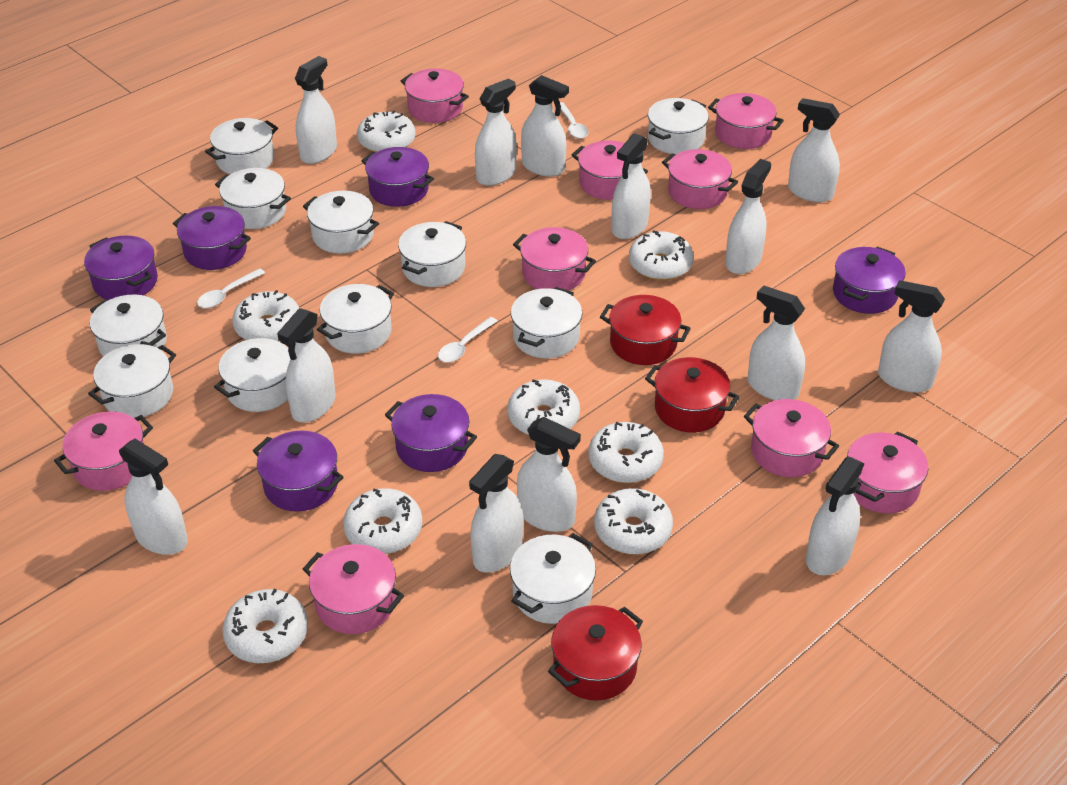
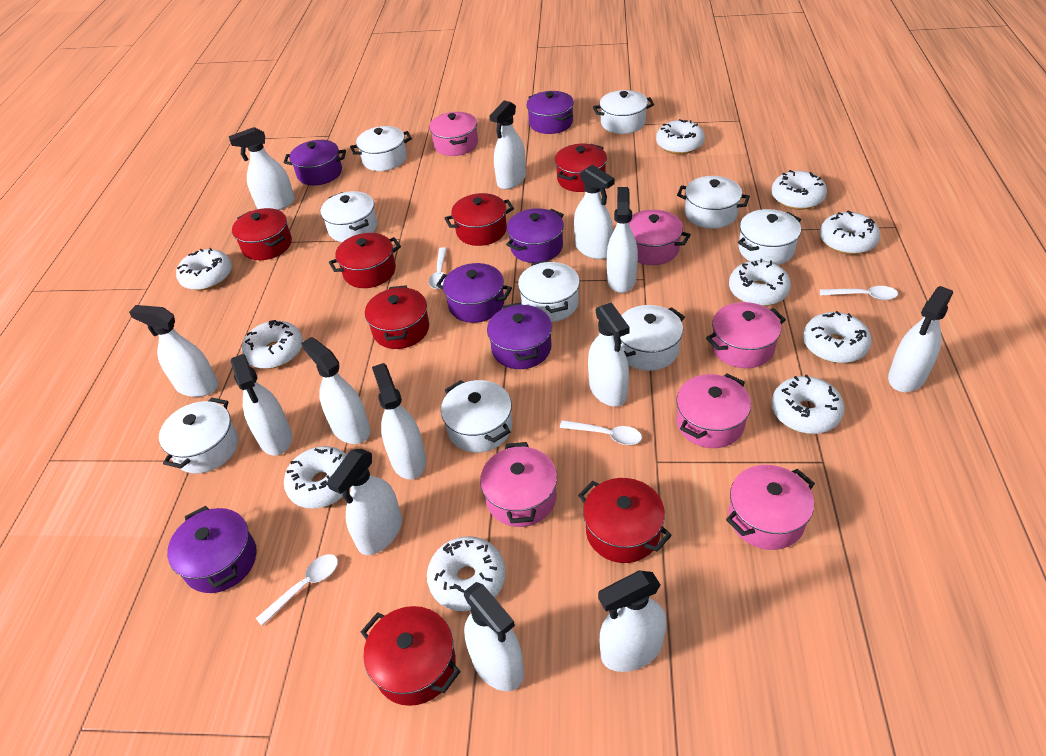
pink pot: 9 -> 6
red pot: 3 -> 7
white donut: 8 -> 10
white pot: 11 -> 9
white spoon: 3 -> 4

